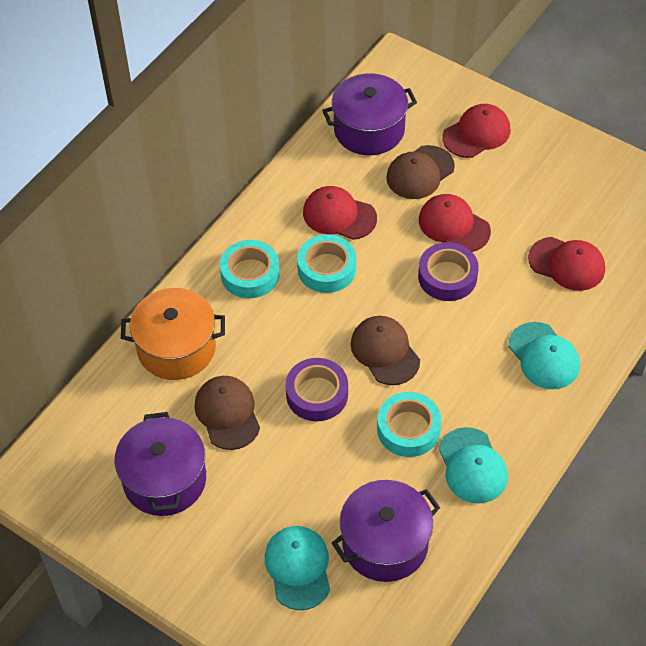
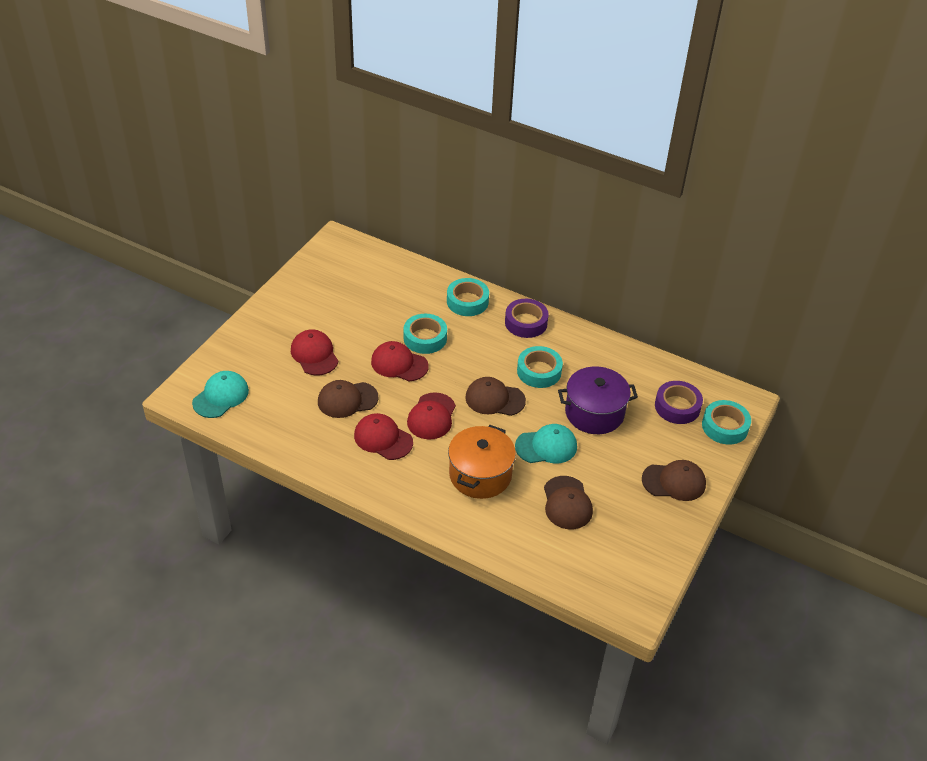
brown cap: 3 -> 4
purple pot: 3 -> 1
turquoise cap: 3 -> 2
turquoise tape: 3 -> 4

